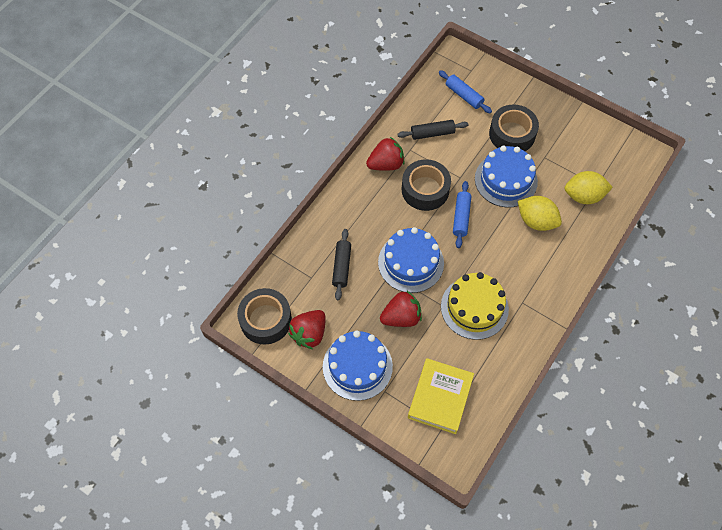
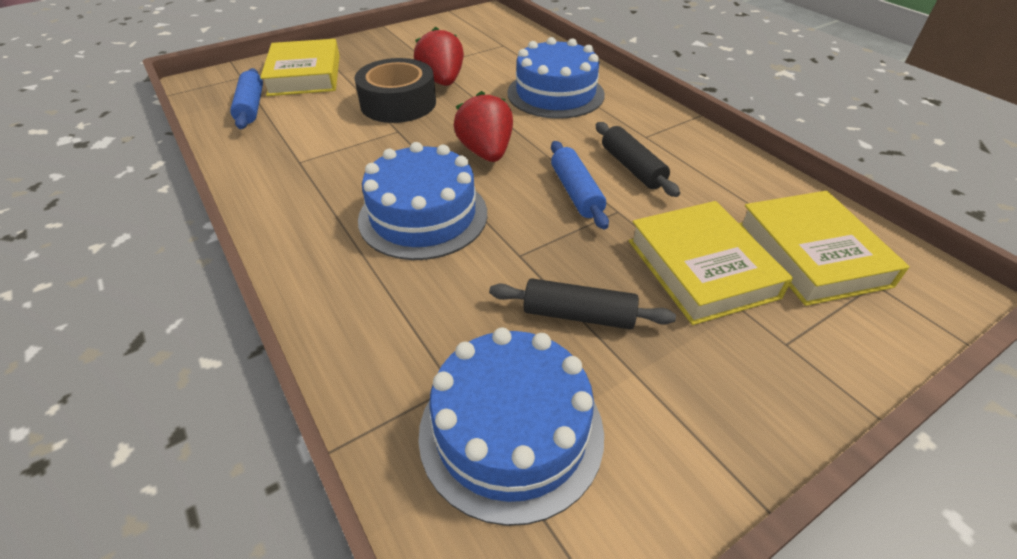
black tape: 3 -> 1
red strawberry: 3 -> 2
yellow book: 1 -> 3
yellow cake: 1 -> 0
yellow lemon: 2 -> 0

